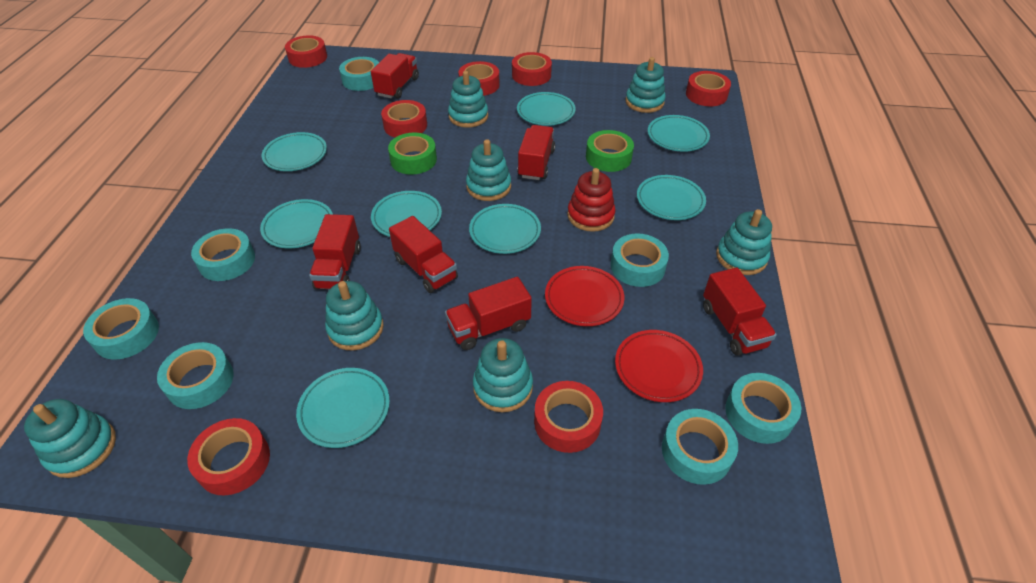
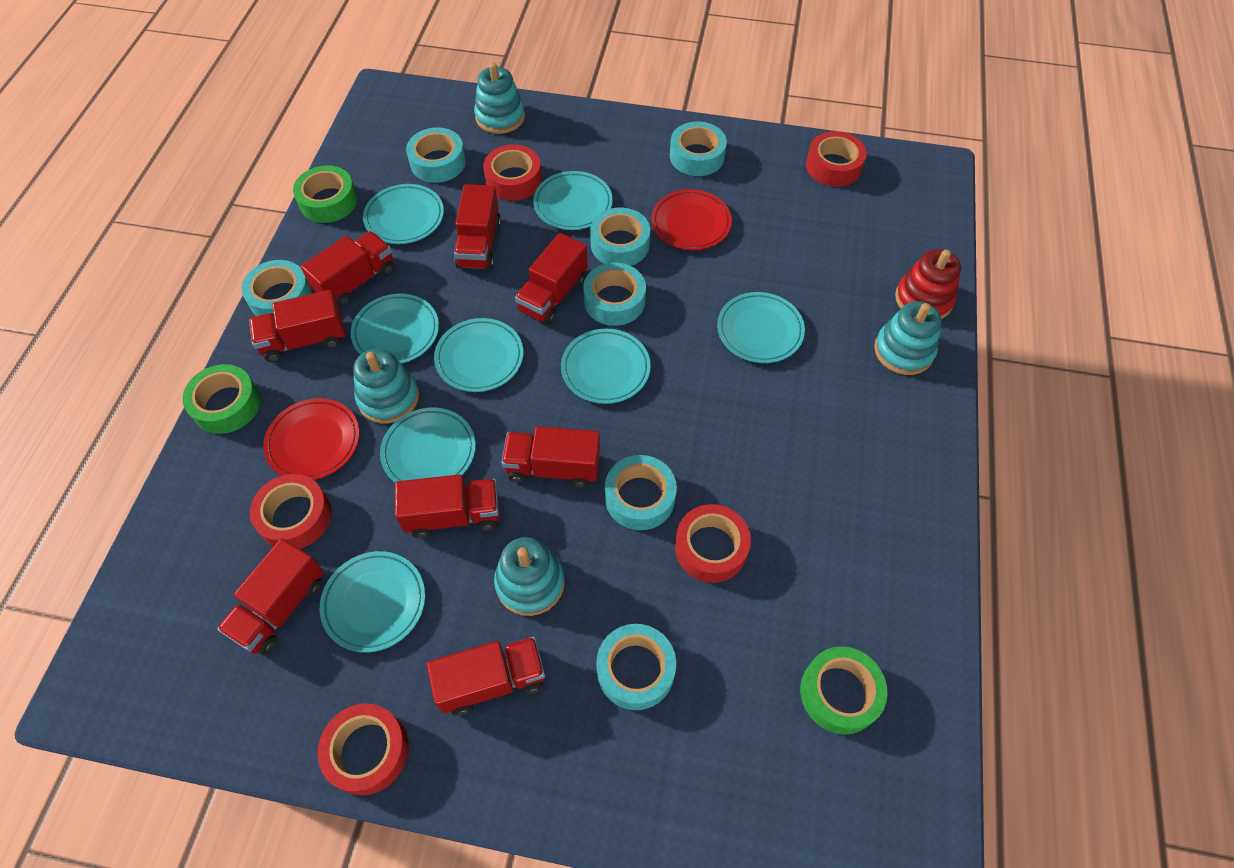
green tape: 2 -> 3
red tape: 7 -> 5
red truck: 6 -> 8
turquoise stacking toy: 7 -> 4

